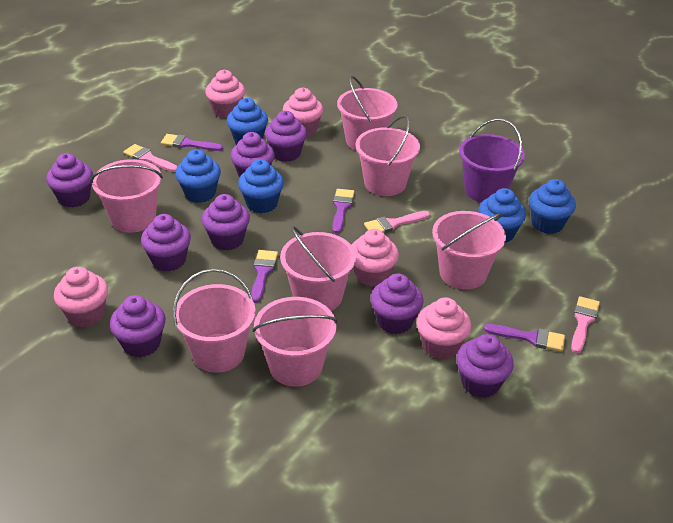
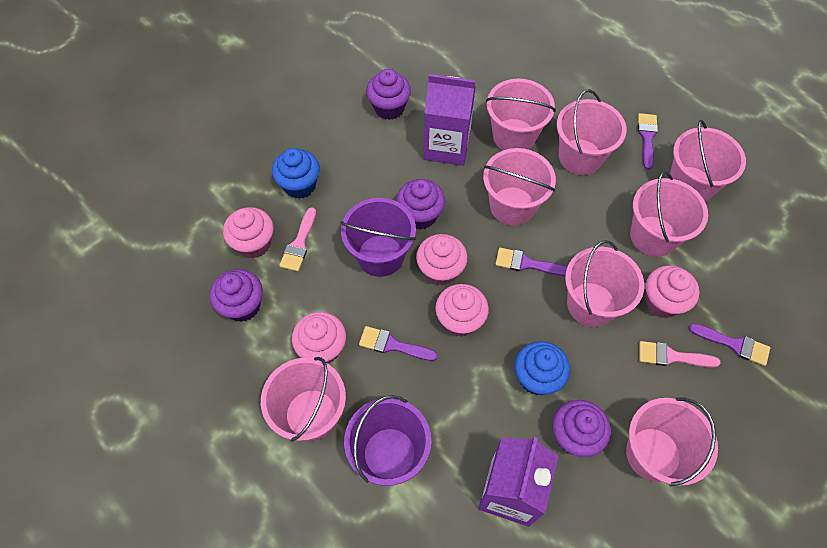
blue cupcake: 5 -> 2
pink brush: 3 -> 2
pink bucket: 7 -> 8
purple bucket: 1 -> 2
purple carton: 0 -> 2
purple cupcake: 8 -> 4

